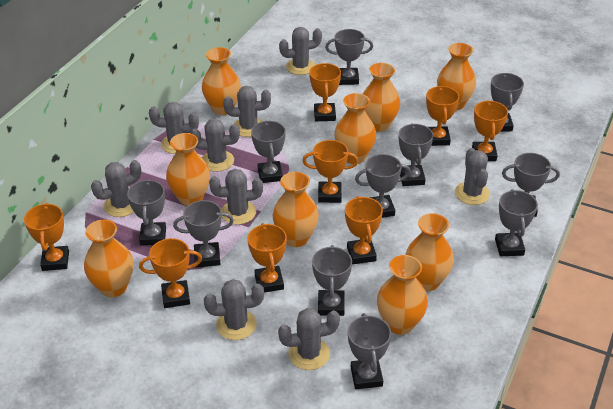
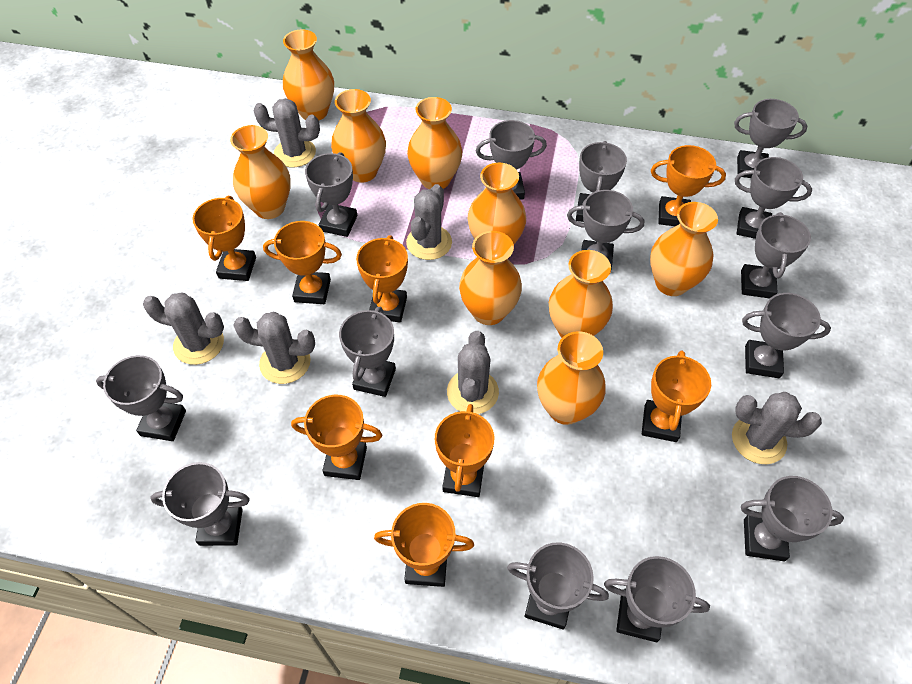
grey cactus: 9 -> 6
grey trophy: 11 -> 14

